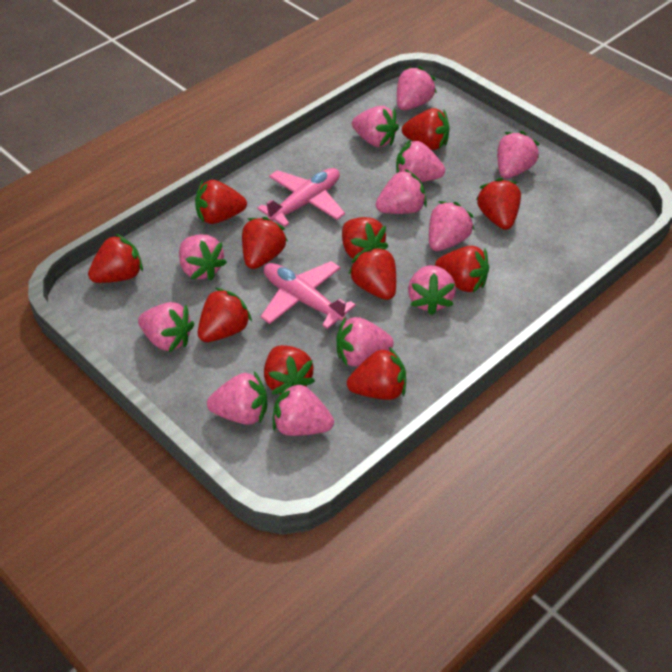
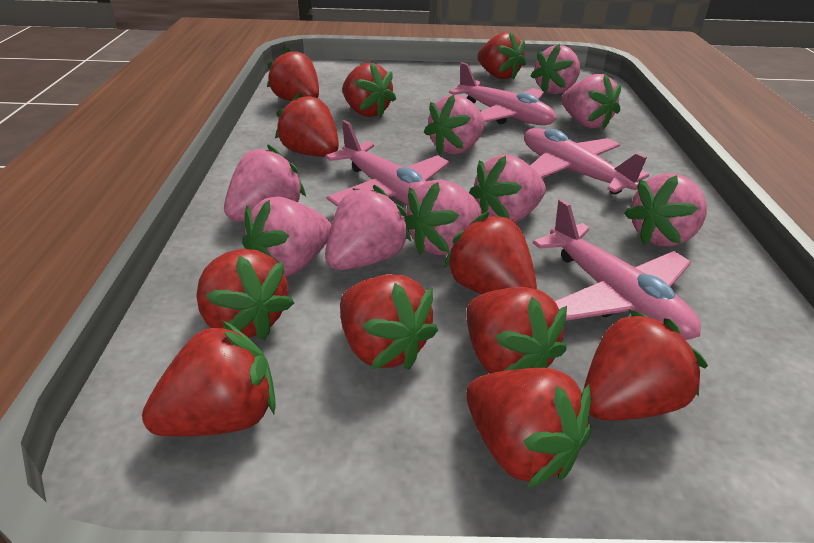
pink plane: 2 -> 4
pink strawberry: 12 -> 9

